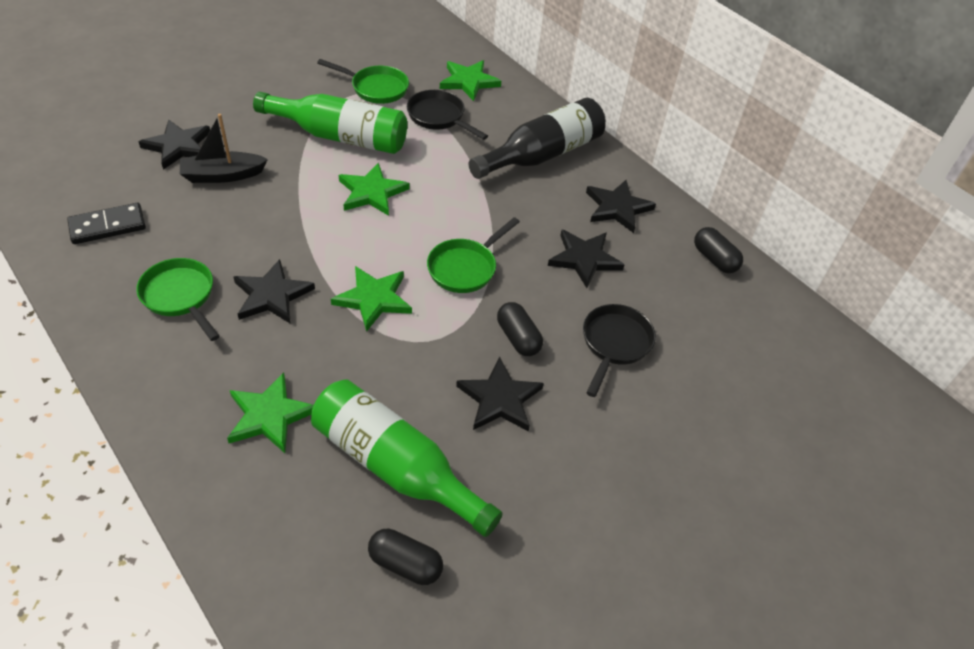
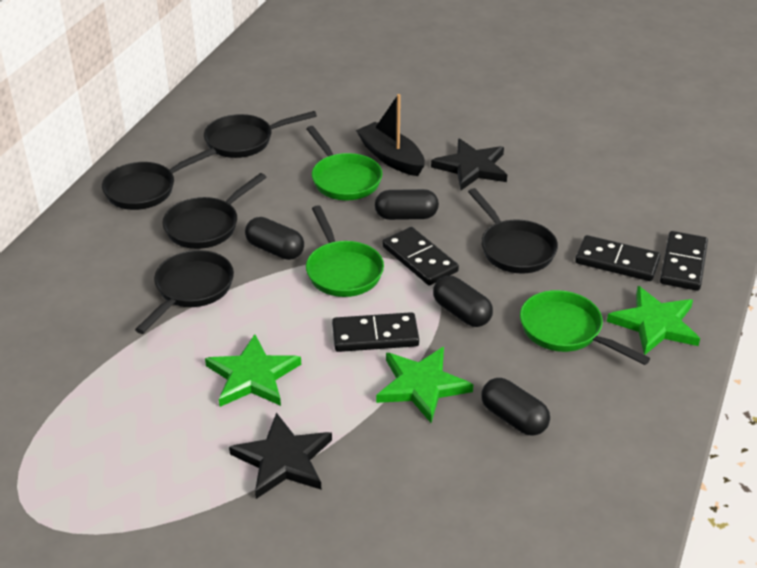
black bottle: 1 -> 0
black capsule: 3 -> 4
black domino: 1 -> 4
black pan: 2 -> 5
black star: 5 -> 2
green bottle: 2 -> 0
green star: 4 -> 3

